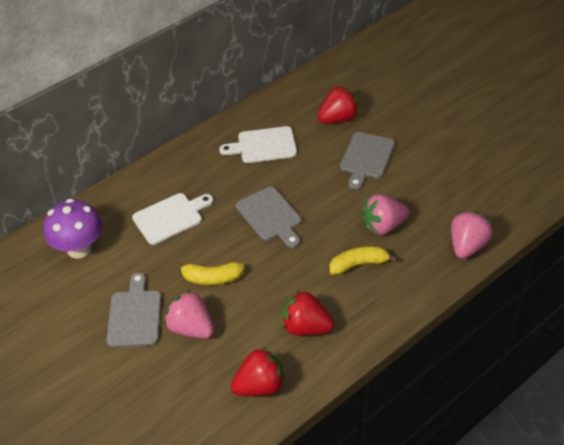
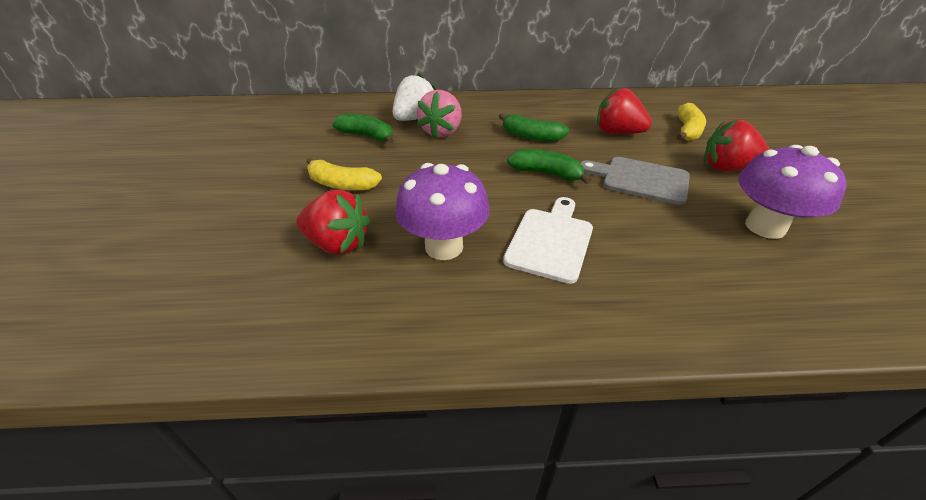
green banana: 0 -> 3
grey cutting board: 3 -> 1
pink strawberry: 3 -> 1
purple mushroom: 1 -> 2
white cutting board: 2 -> 1
white strawberry: 0 -> 1

